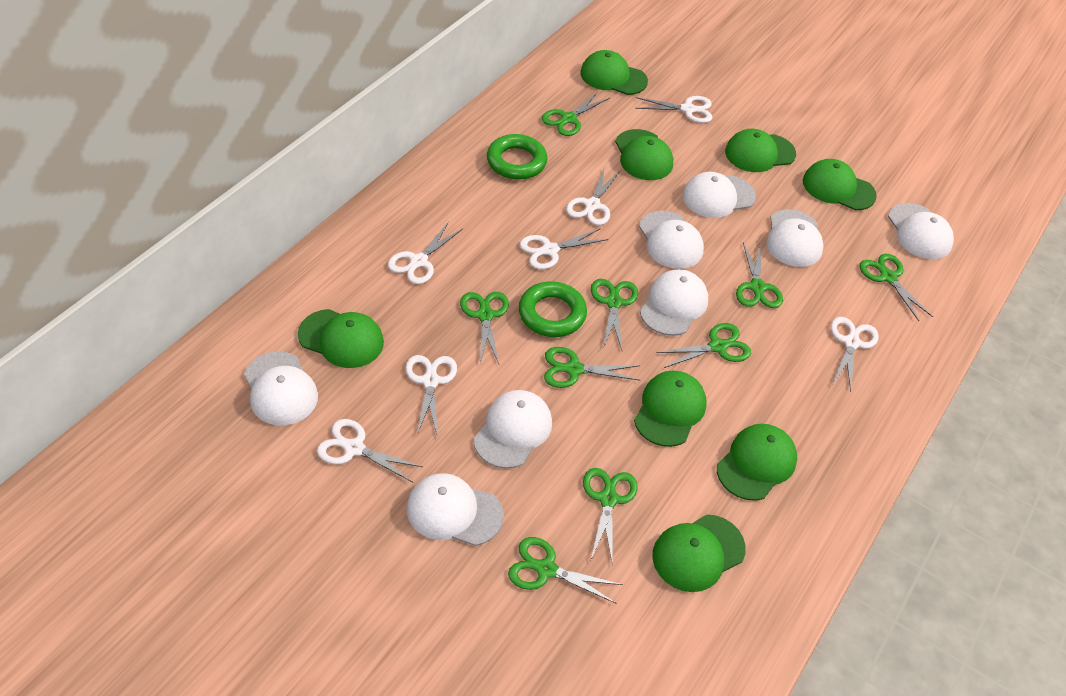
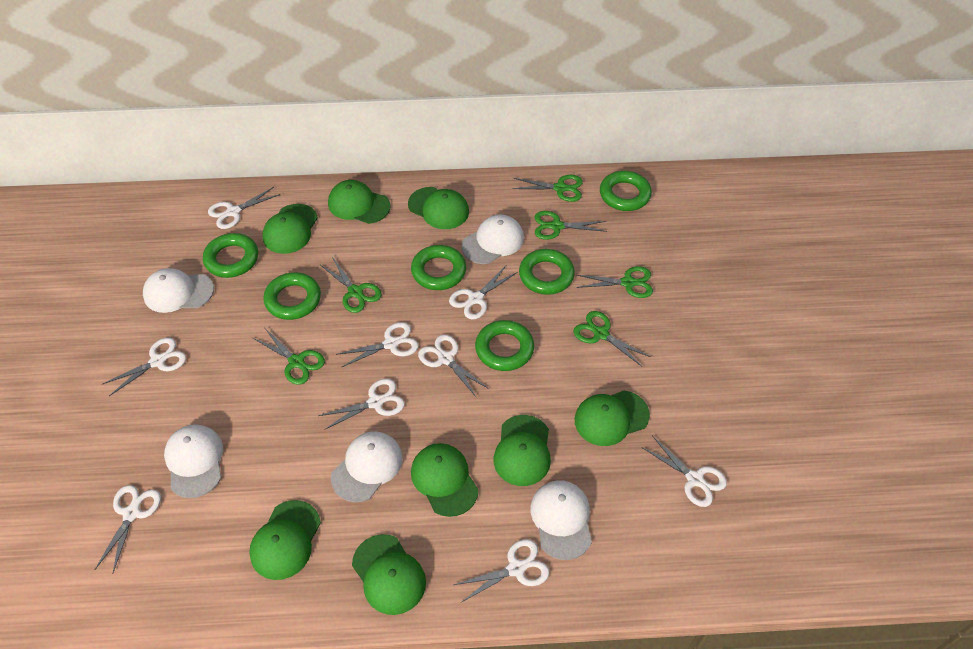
green ring: 2 -> 6
green scissors: 9 -> 6
white cap: 8 -> 5
white scissors: 7 -> 9

